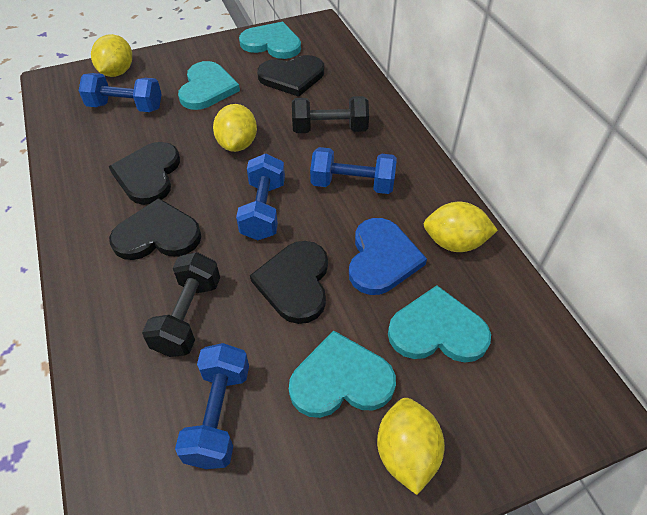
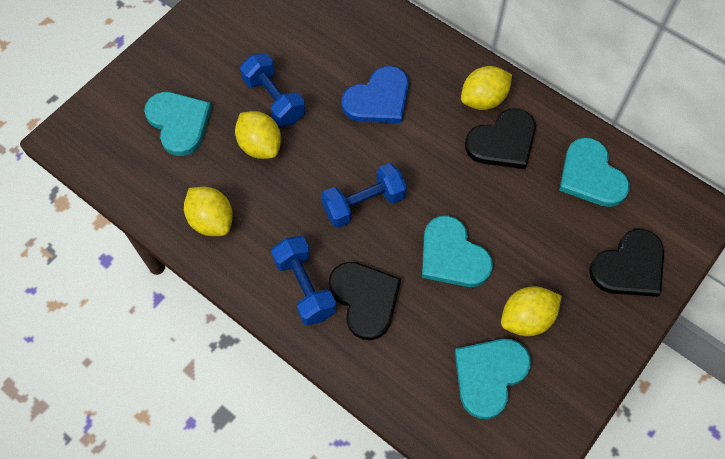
black dumbbell: 2 -> 0
black heart: 4 -> 3
blue dumbbell: 4 -> 3

